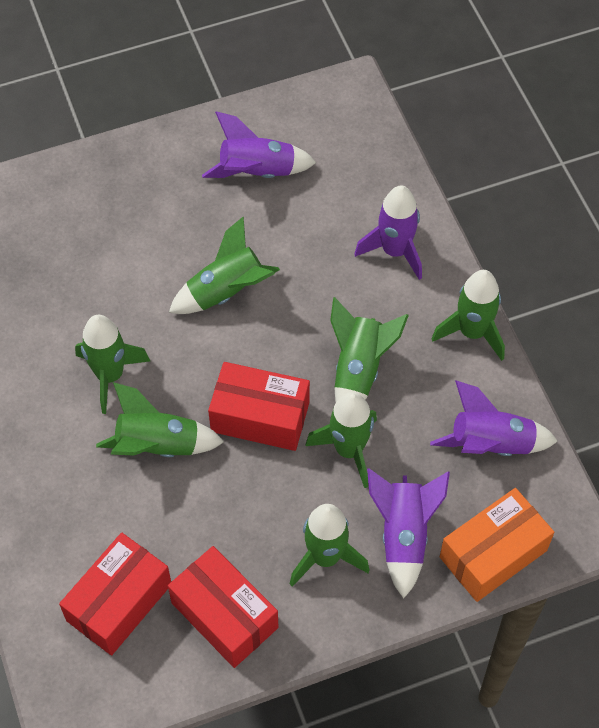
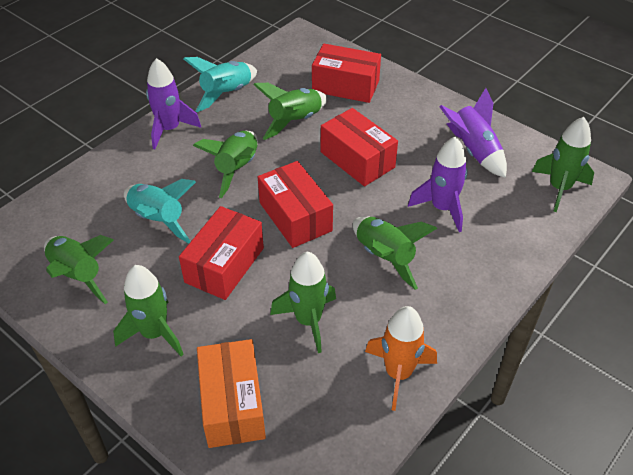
orange rocket: 0 -> 1
purple rocket: 4 -> 3
red box: 3 -> 4
turquoise rocket: 0 -> 2

